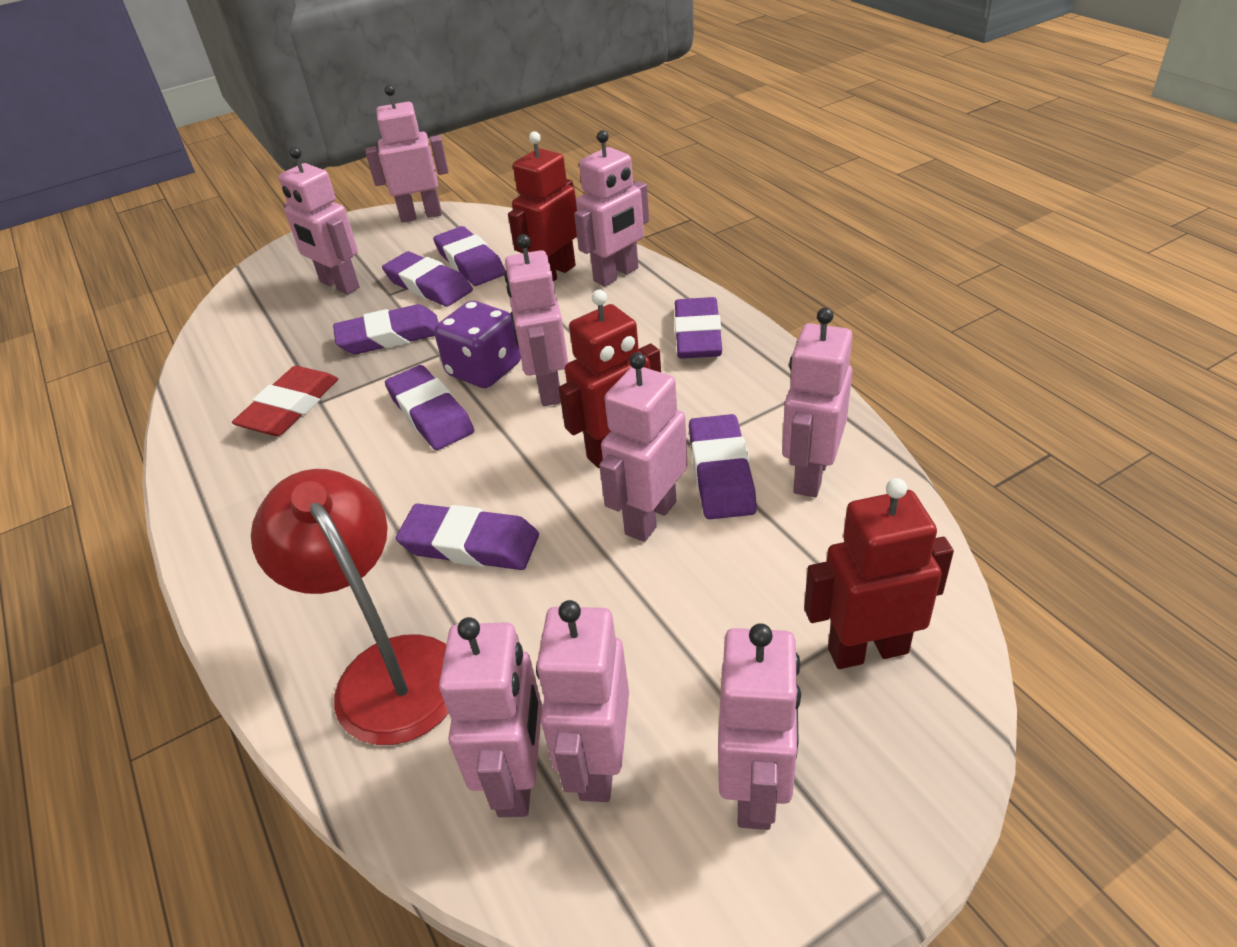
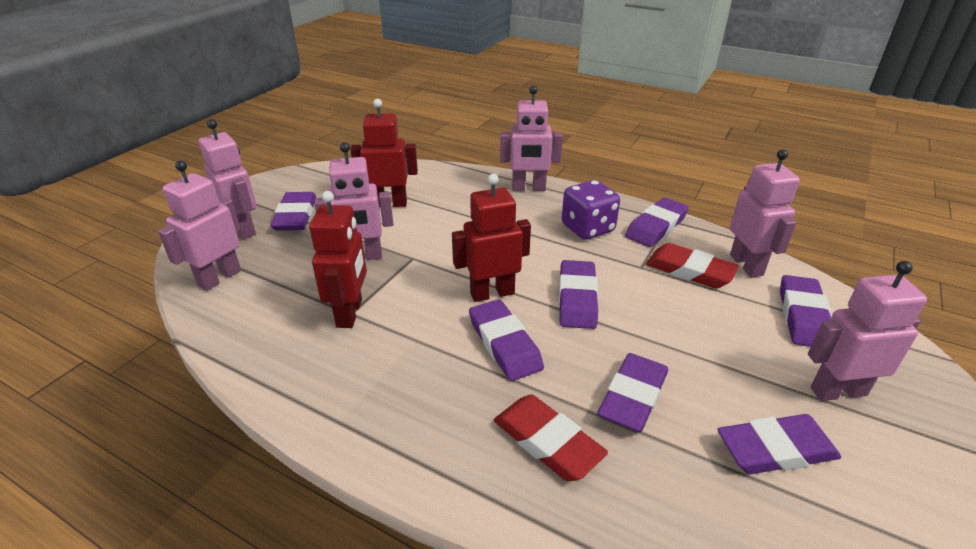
pink robot: 9 -> 6
red eraser: 1 -> 2
red lamp: 1 -> 0

